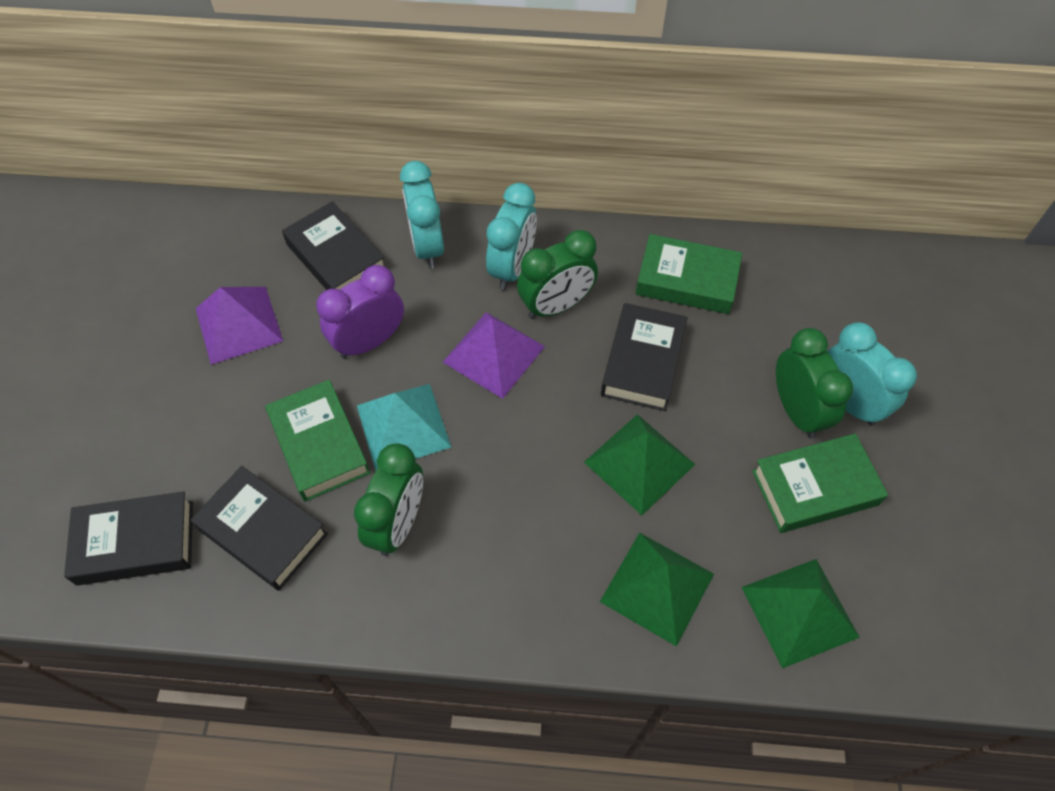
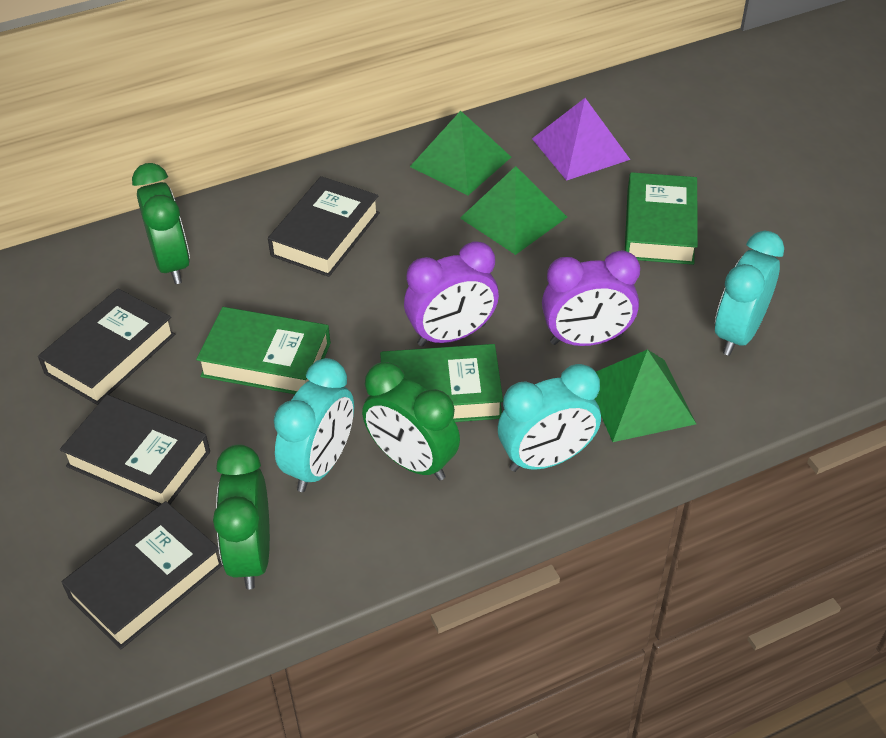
purple clock: 1 -> 2
purple pyramid: 2 -> 1
turquoise pyramid: 1 -> 0

